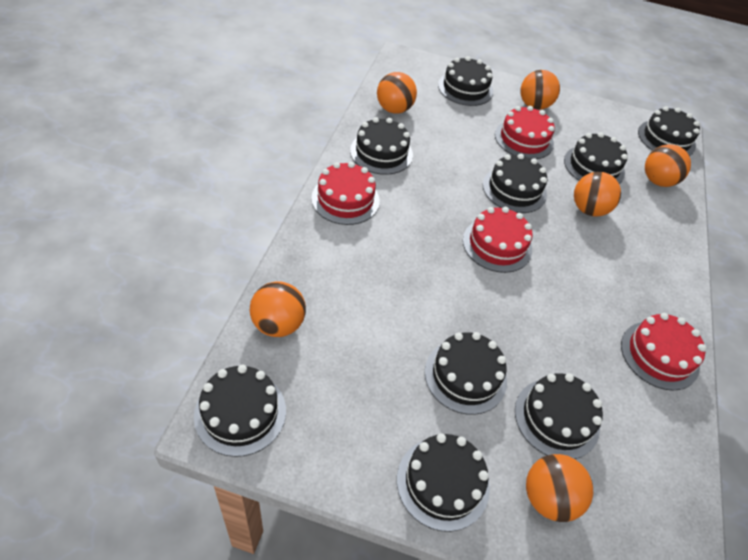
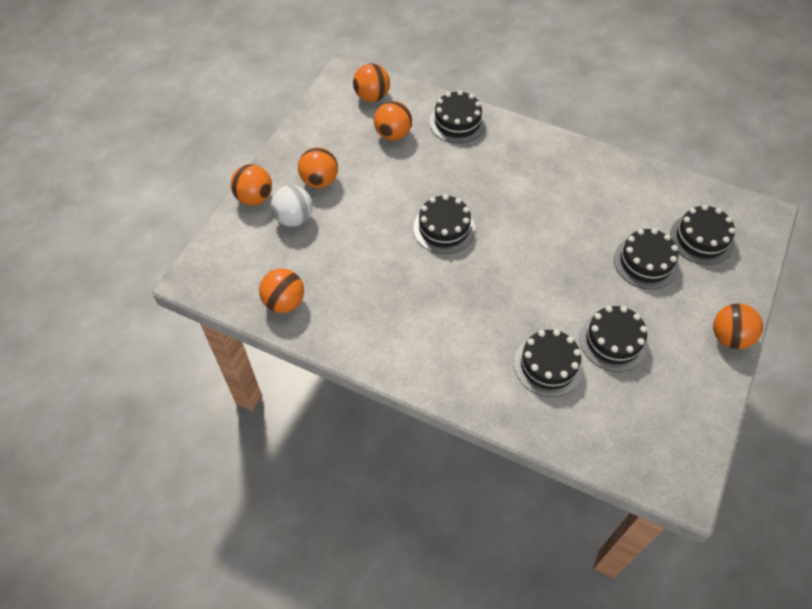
black cake: 9 -> 6
red cake: 4 -> 0
white ball: 0 -> 1

